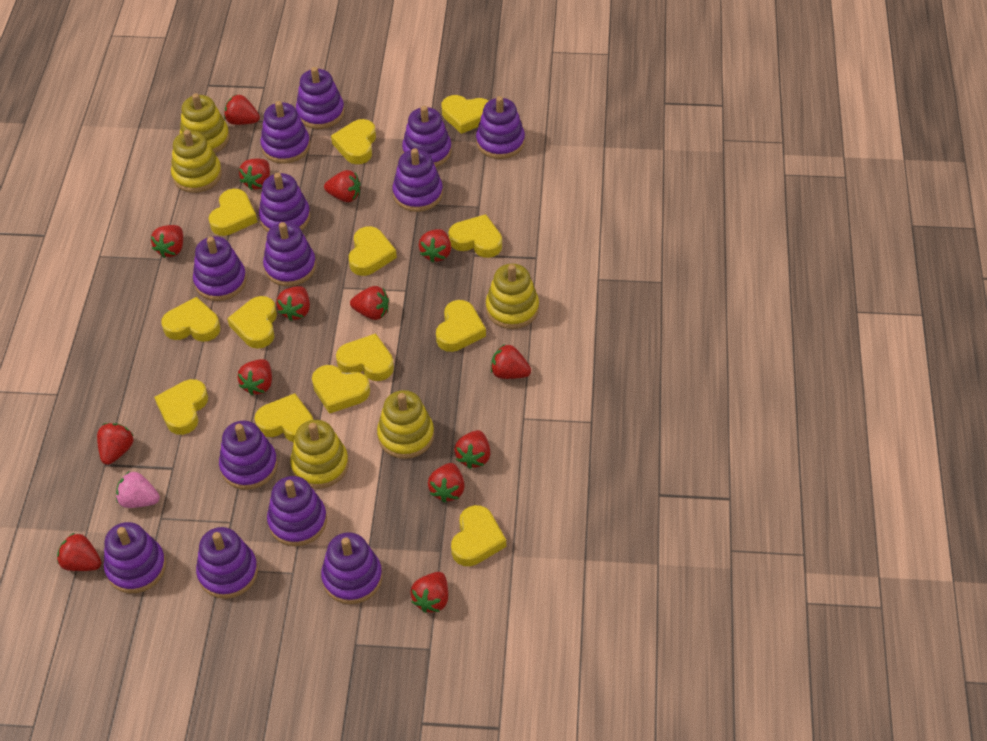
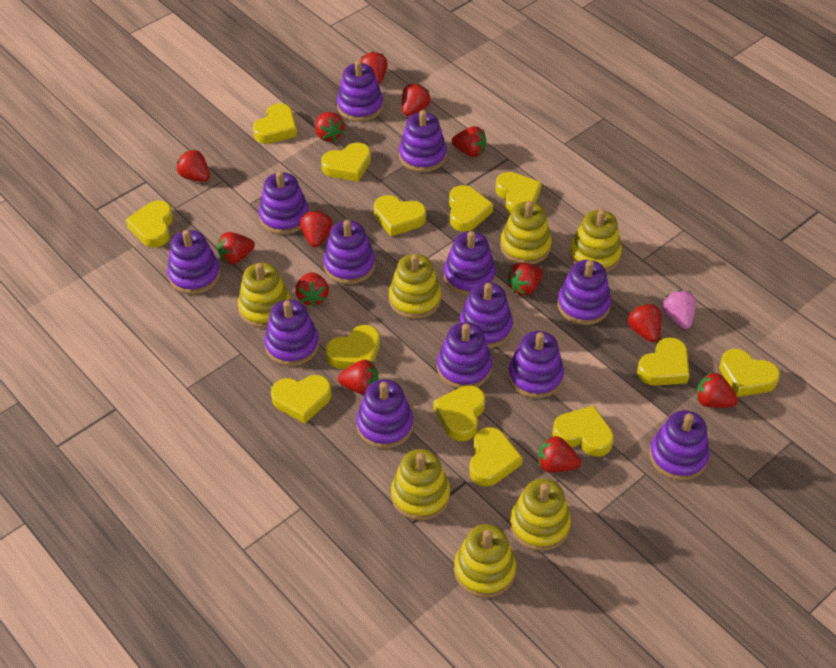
red strawberry: 14 -> 13
yellow stacking toy: 5 -> 7

